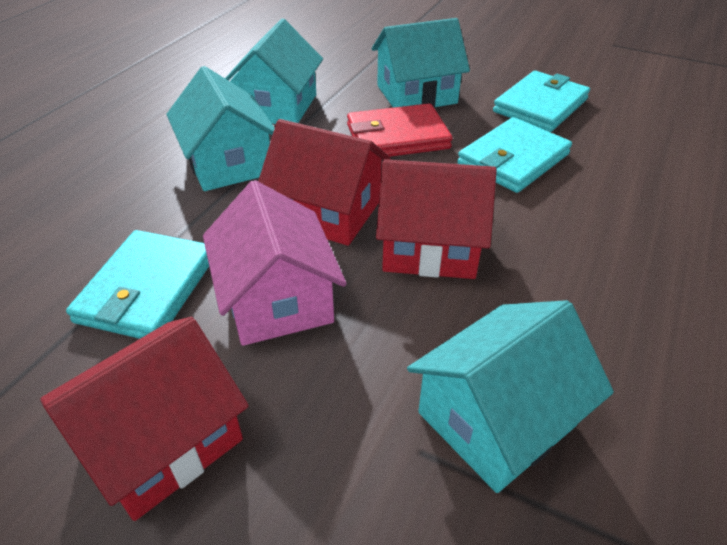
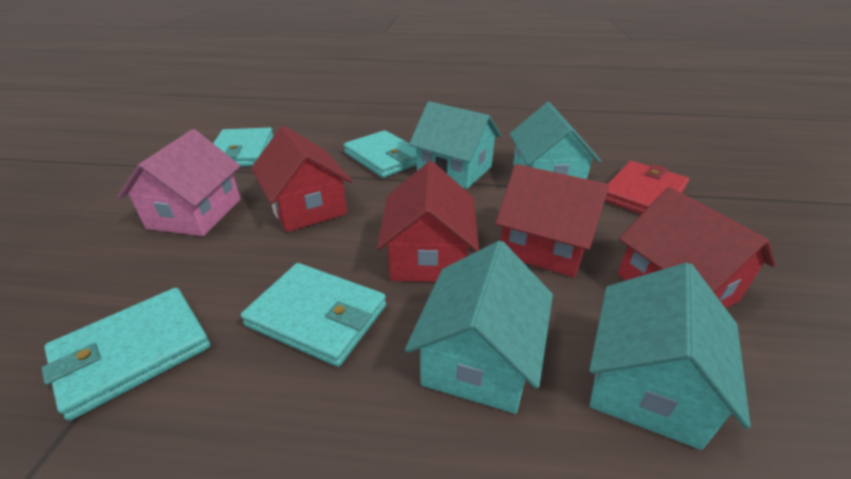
red house: 3 -> 4
turquoise wallet: 3 -> 4

